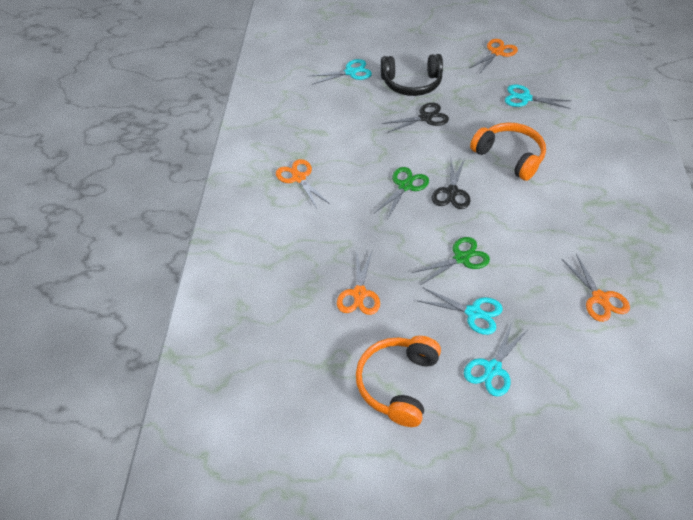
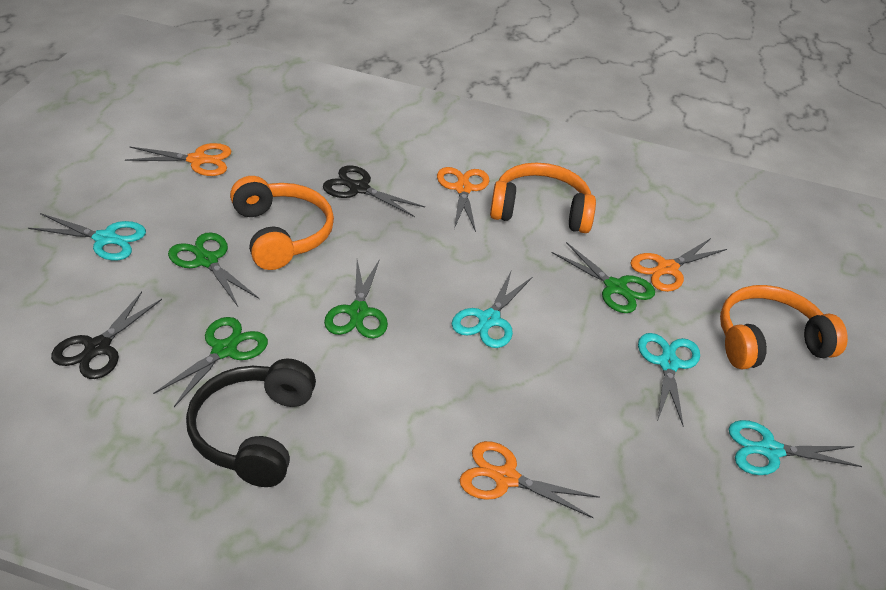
green scissors: 2 -> 4
orange headphones: 2 -> 3

